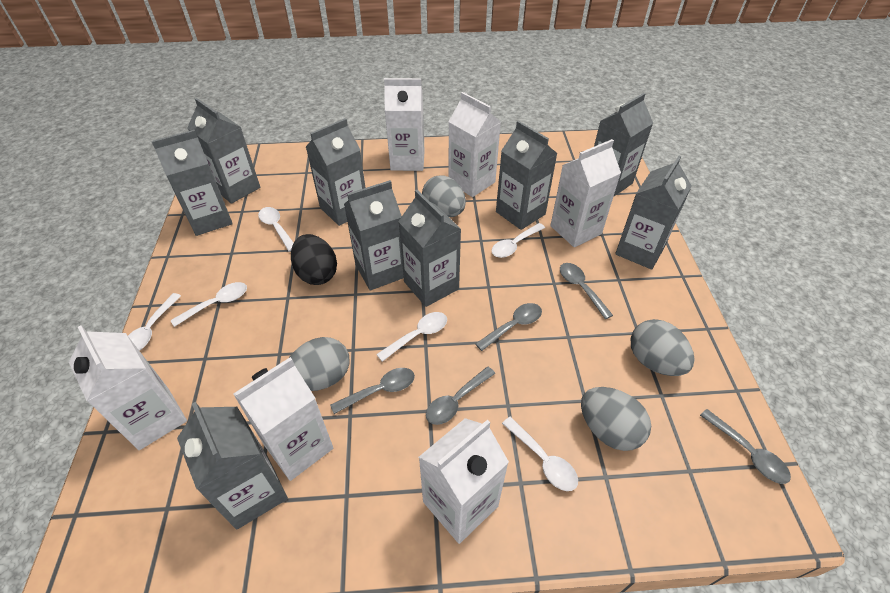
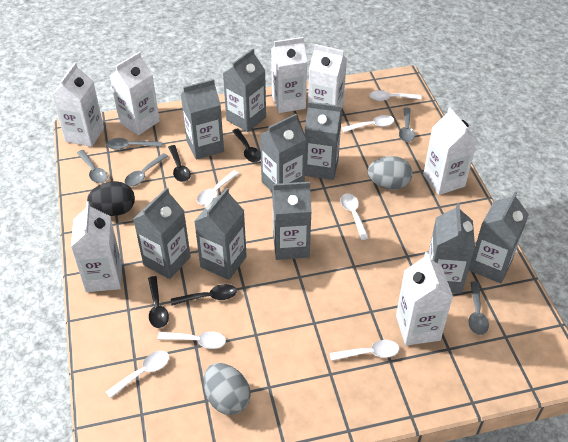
black spoon: 0 -> 4
grey egg: 4 -> 2
white carton: 6 -> 7
white spoon: 6 -> 7

